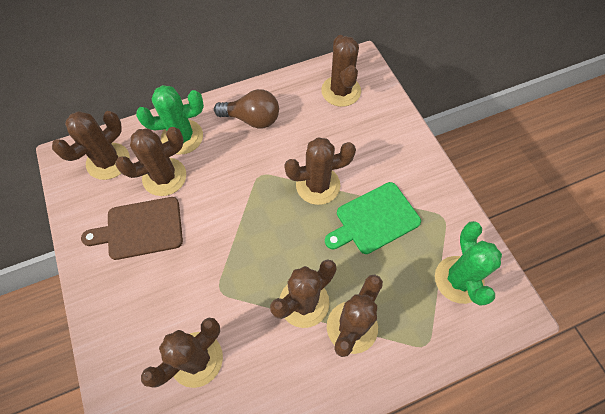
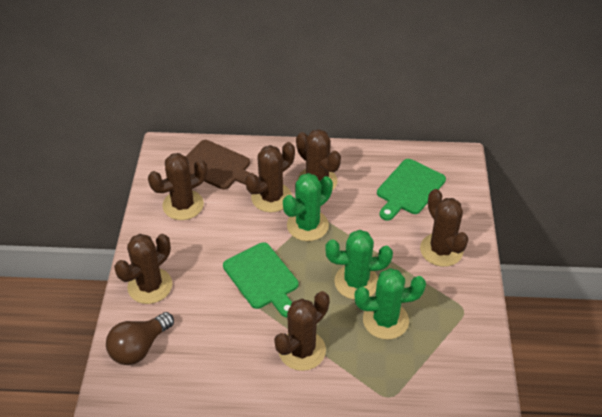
brown cactus: 7 -> 6
green cactus: 2 -> 3
green cutting board: 1 -> 2

